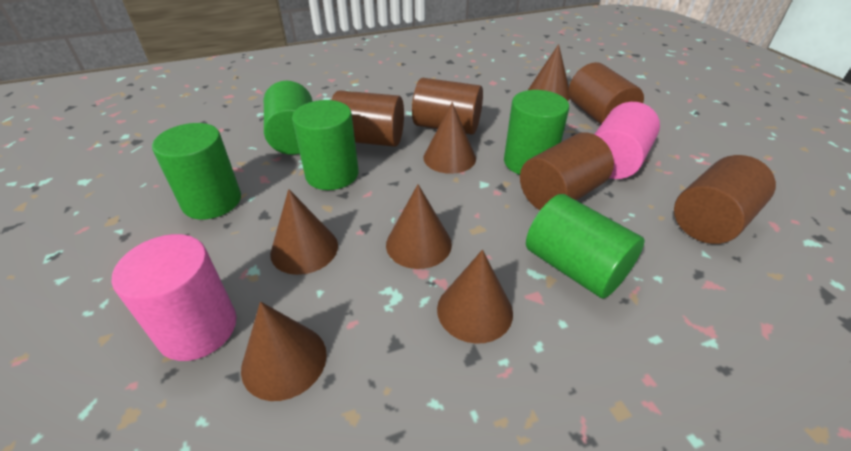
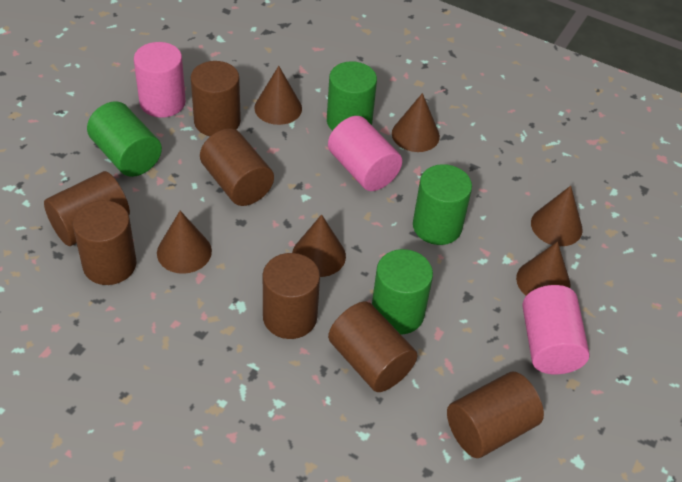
brown cylinder: 5 -> 7
green cylinder: 5 -> 4
pink cylinder: 2 -> 3

